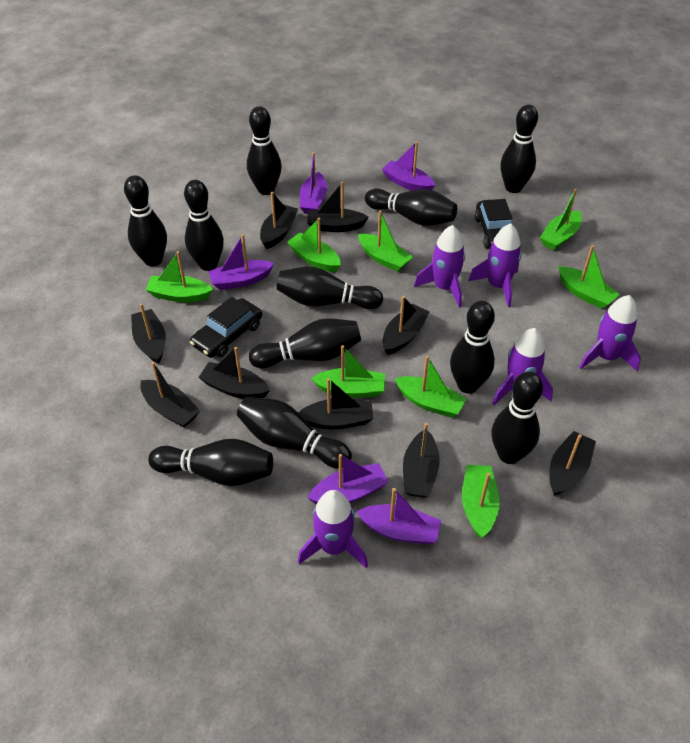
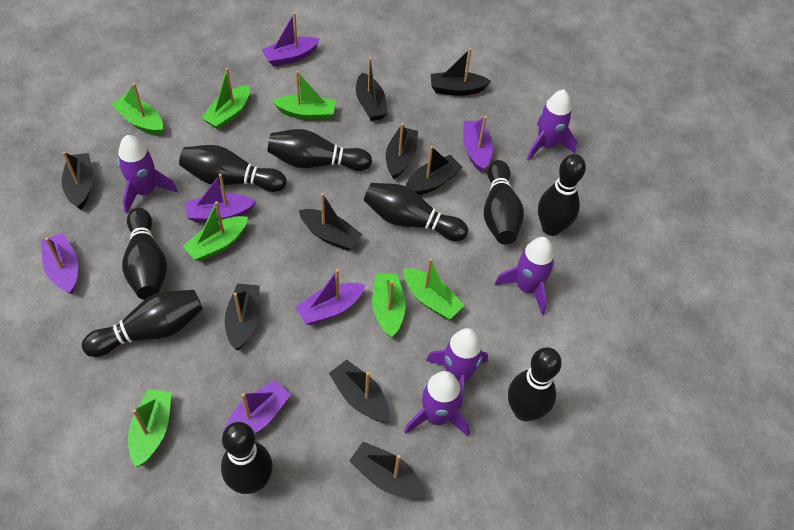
black bowling pin: 11 -> 9
black car: 2 -> 0
green boat: 8 -> 7
purple boat: 5 -> 6

